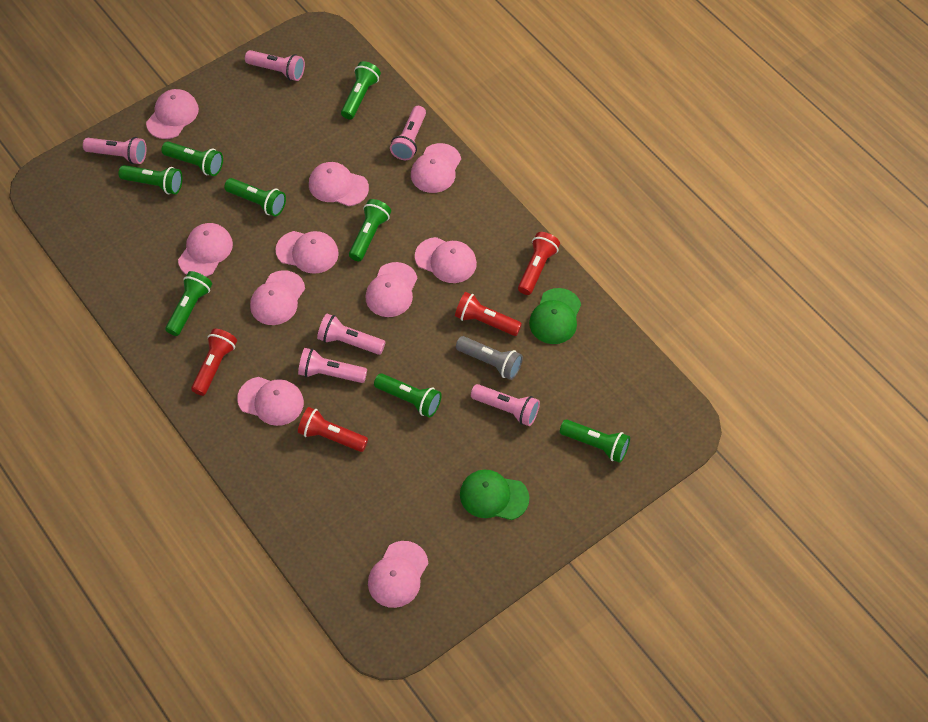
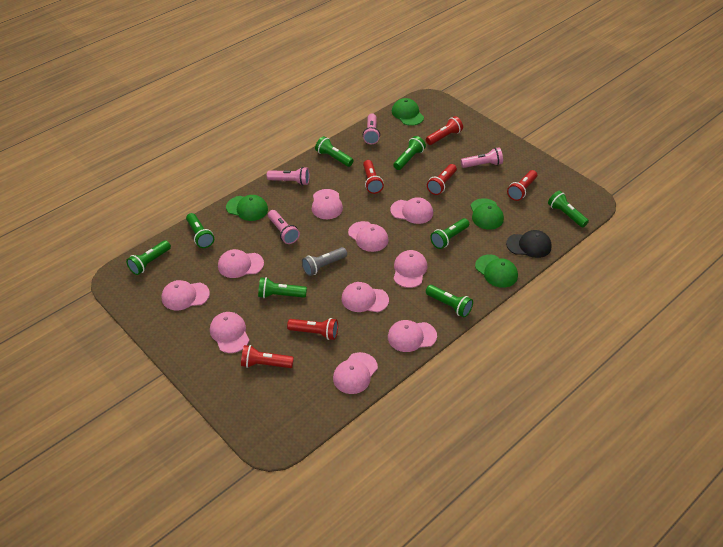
black cap: 0 -> 1
green cap: 2 -> 4
pink flashlight: 6 -> 4
red flashlight: 4 -> 6

